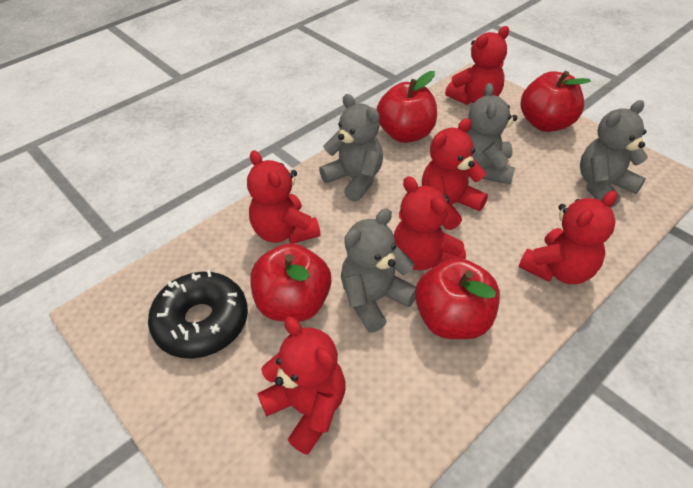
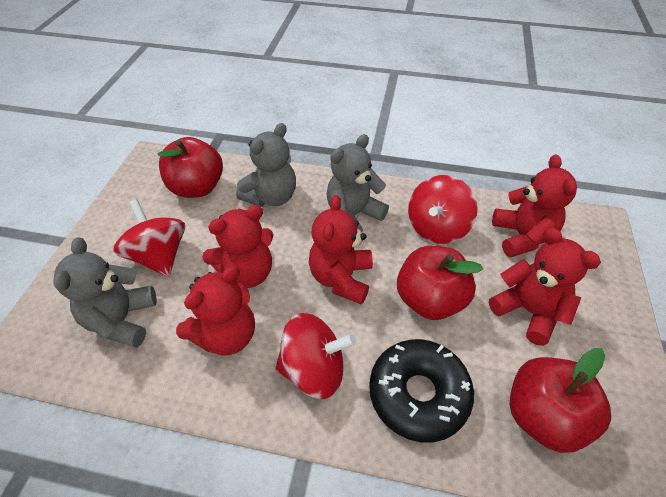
grey teddy bear: 4 -> 3
red apple: 4 -> 3
red spinning top: 0 -> 3
red teddy bear: 6 -> 5

